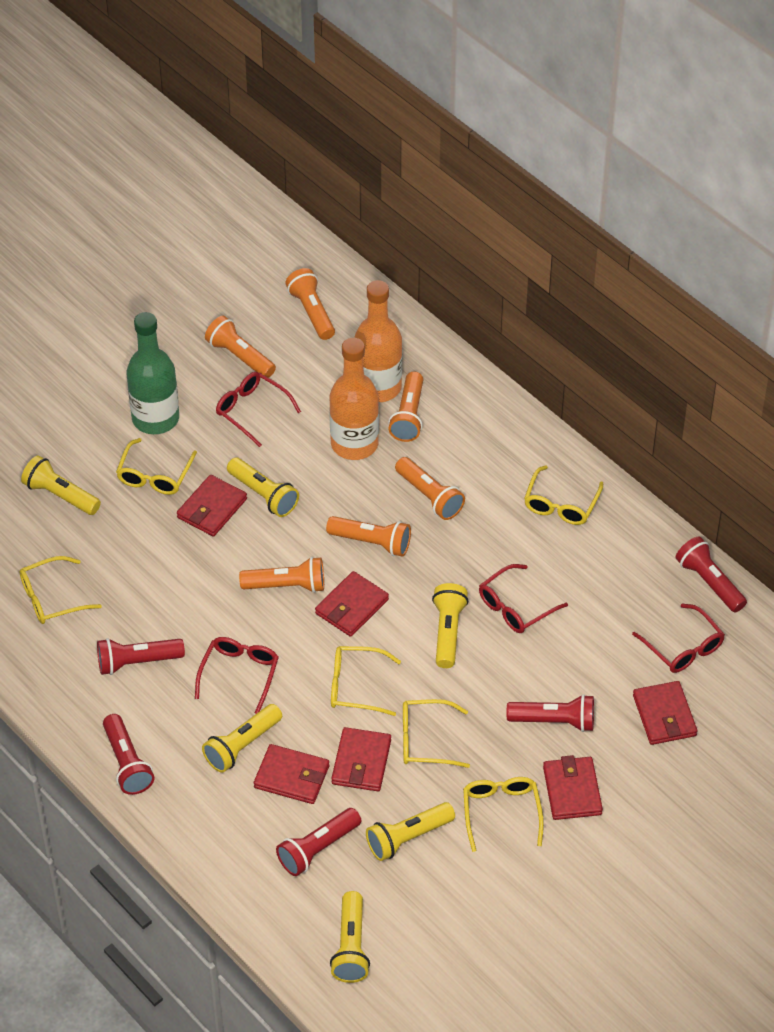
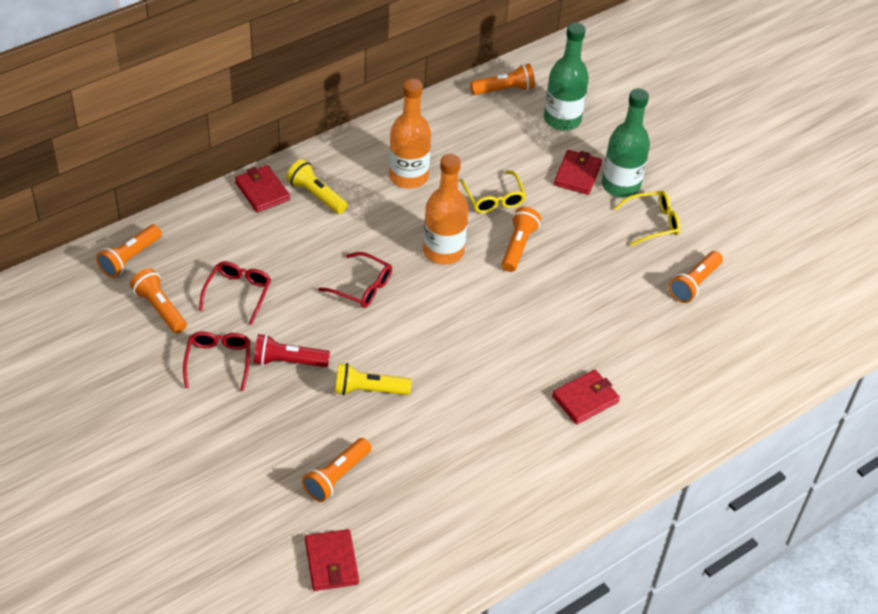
green bottle: 1 -> 2
red flashlight: 5 -> 1
red glasses: 4 -> 3
red wallet: 6 -> 4
yellow flashlight: 6 -> 2
yellow glasses: 6 -> 2

